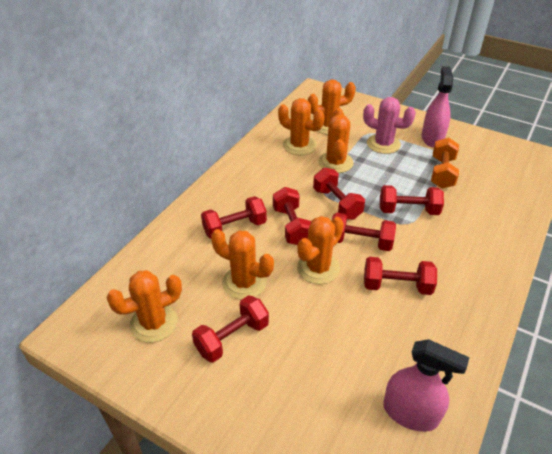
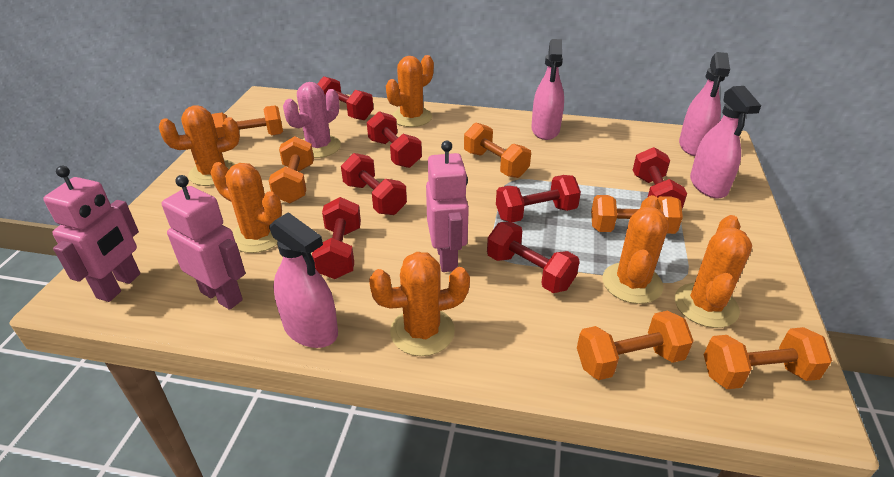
orange dumbbell: 1 -> 6
pink robot: 0 -> 3
pink spray bottle: 2 -> 4

